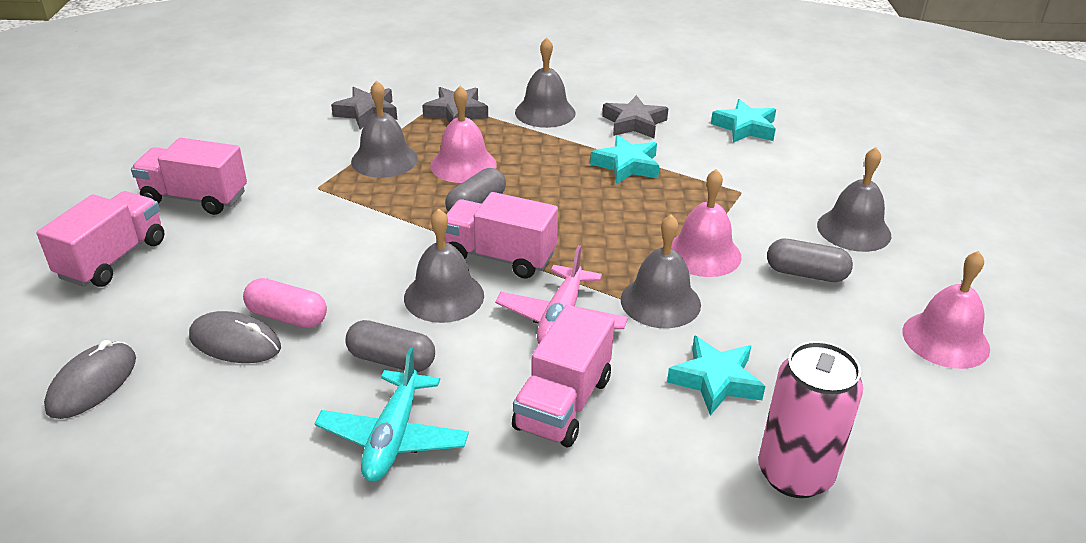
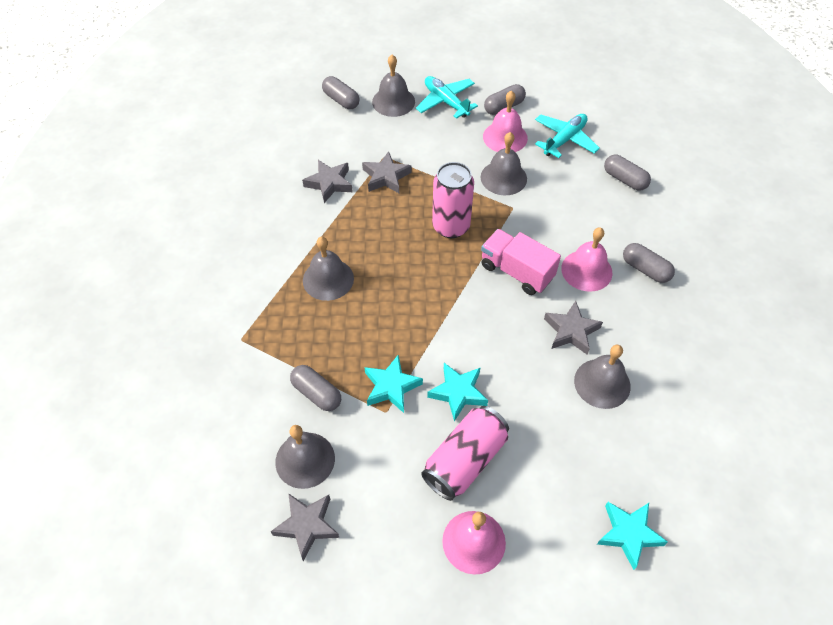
grey capsule: 3 -> 5
grey mouse: 2 -> 0
grey star: 3 -> 4
pink can: 1 -> 2
pink capsule: 1 -> 0
pink plane: 1 -> 0
pink truck: 4 -> 1
turquoise plane: 1 -> 2

